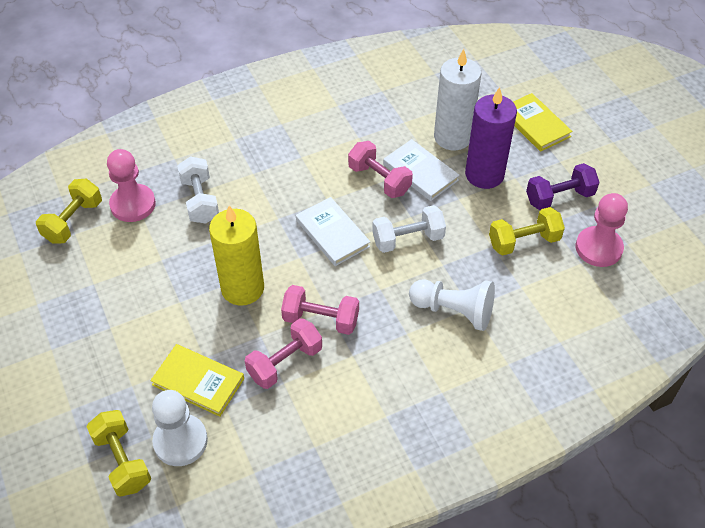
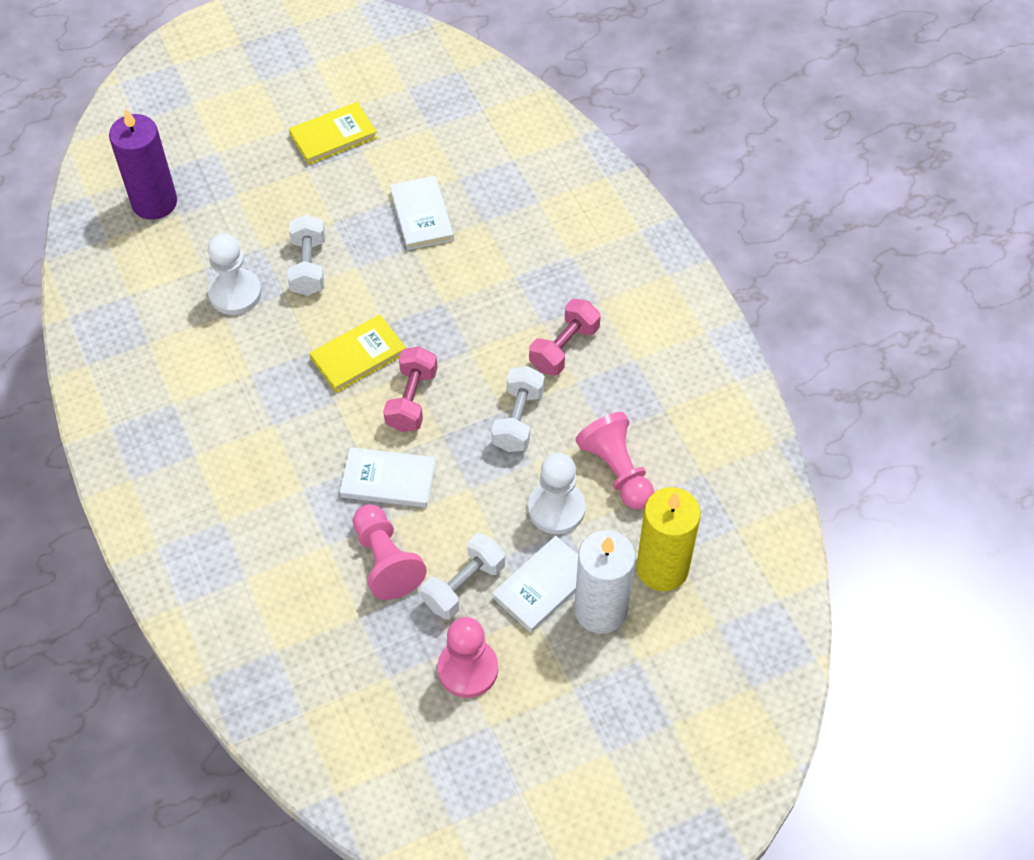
pink dumbbell: 3 -> 2
pink pawn: 2 -> 3
purple dumbbell: 1 -> 0
white book: 2 -> 3
white dumbbell: 2 -> 3
yellow dumbbell: 3 -> 0

